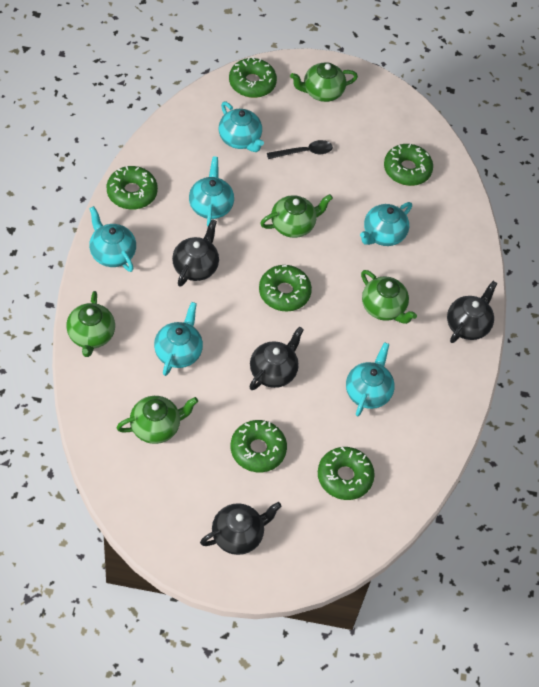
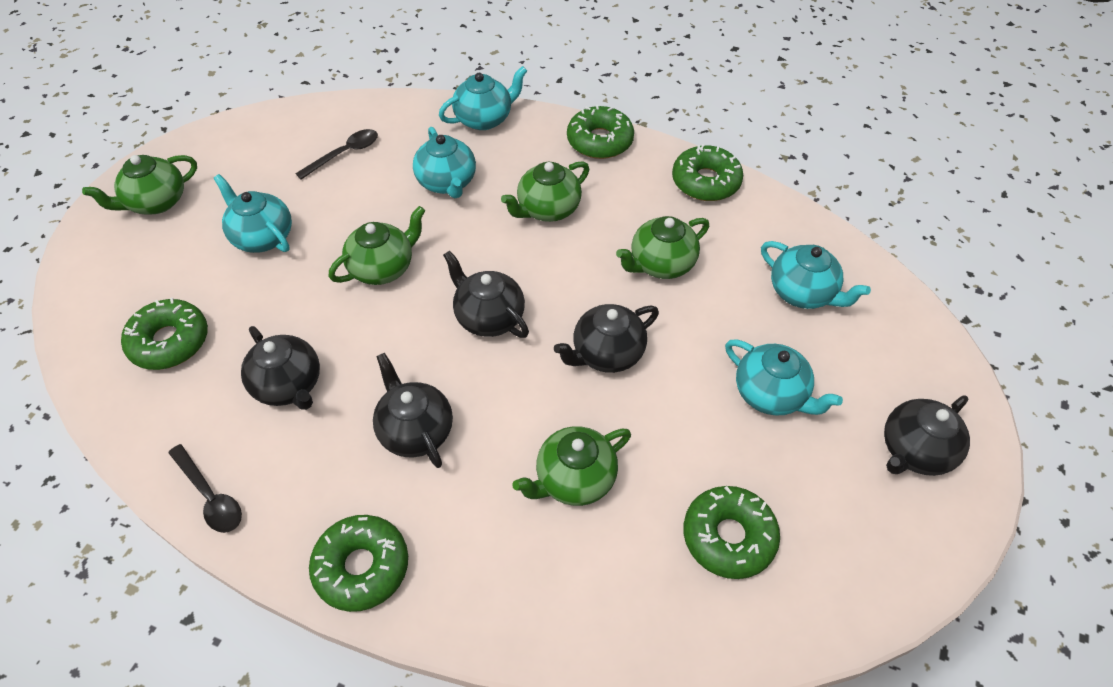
black spoon: 1 -> 2
black teapot: 4 -> 5
green donut: 6 -> 5
turquoise teapot: 6 -> 5

